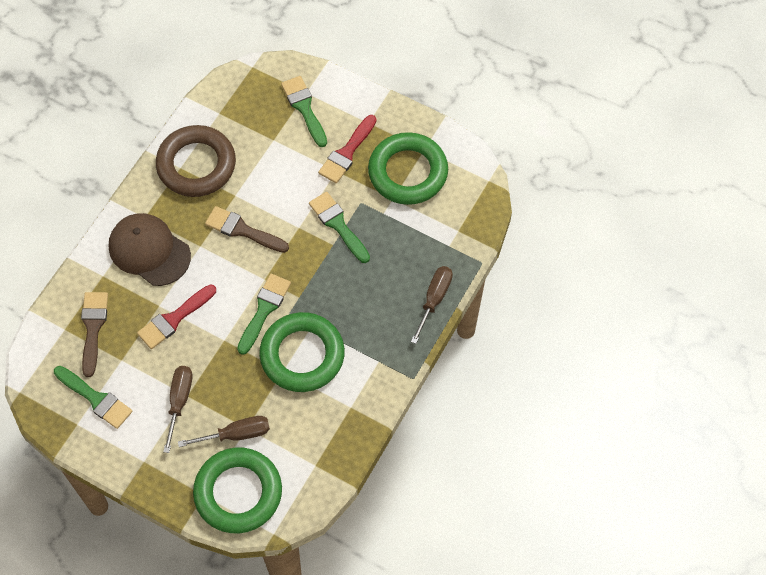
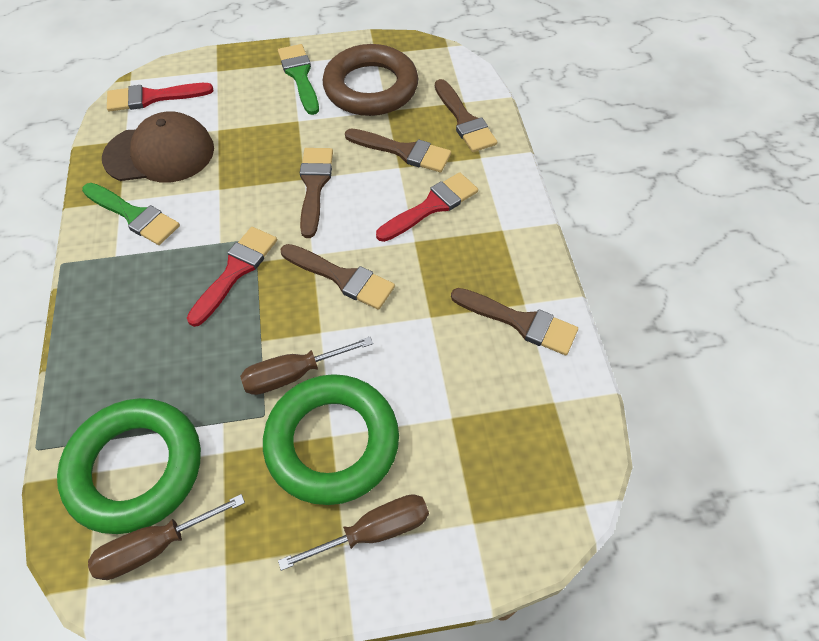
brown brush: 2 -> 5
green brush: 4 -> 2
green ring: 3 -> 2
red brush: 2 -> 3

